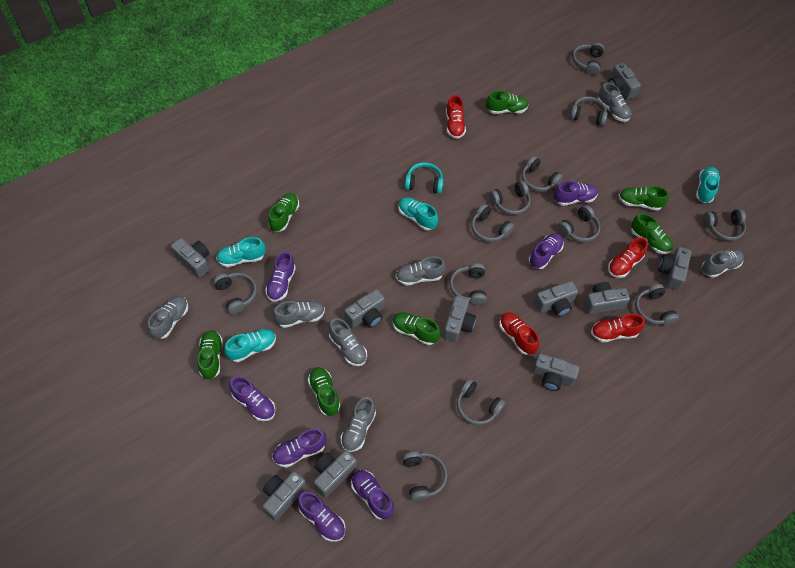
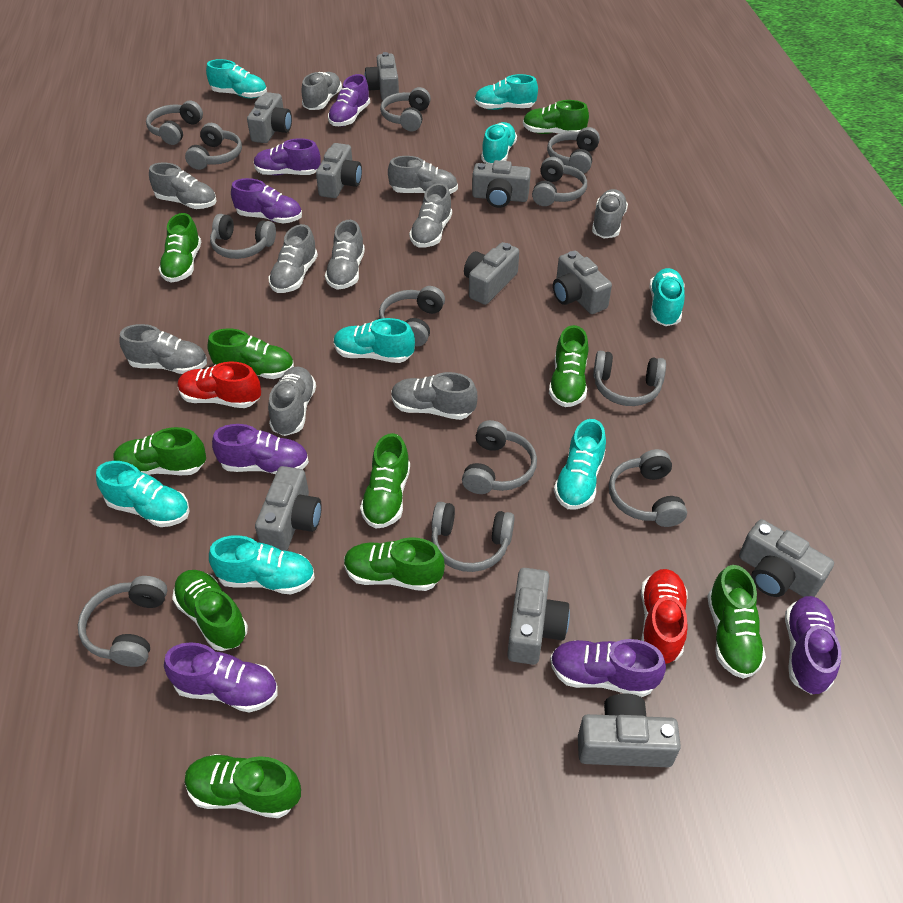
green shoe: 7 -> 10
grey shoe: 7 -> 10
red shoe: 4 -> 2
turquoise headphones: 1 -> 0
turquoise shoe: 4 -> 8

